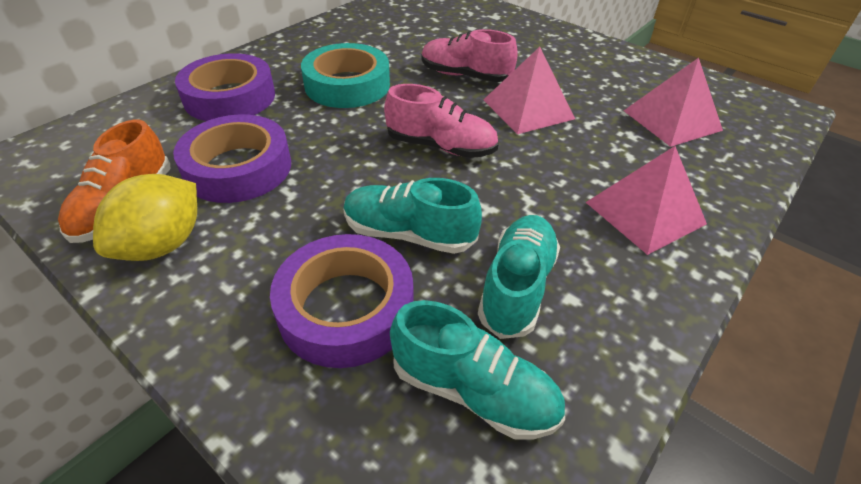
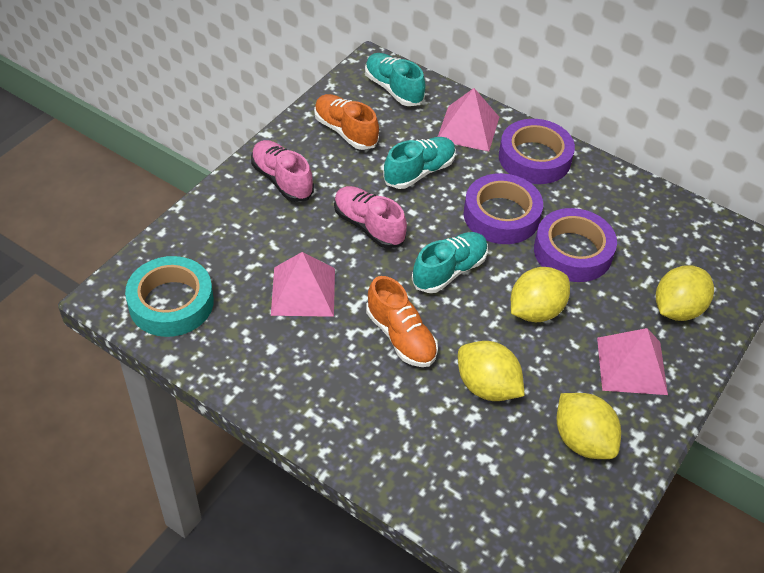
orange shoe: 1 -> 2
yellow lemon: 1 -> 4

